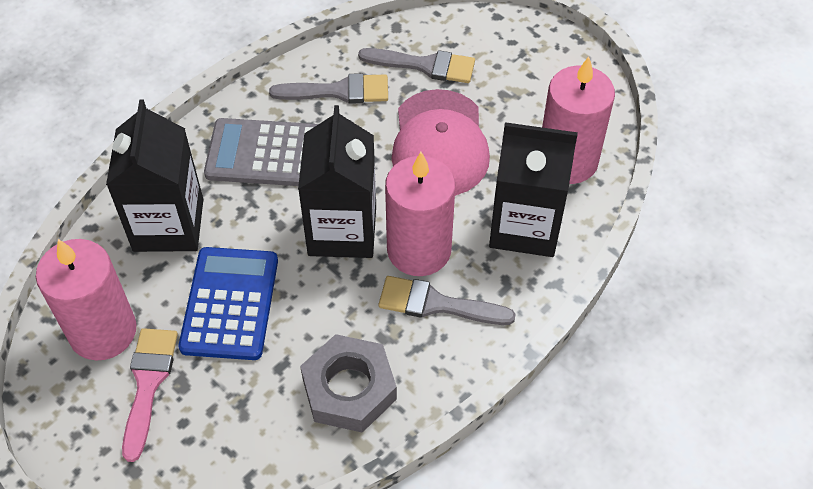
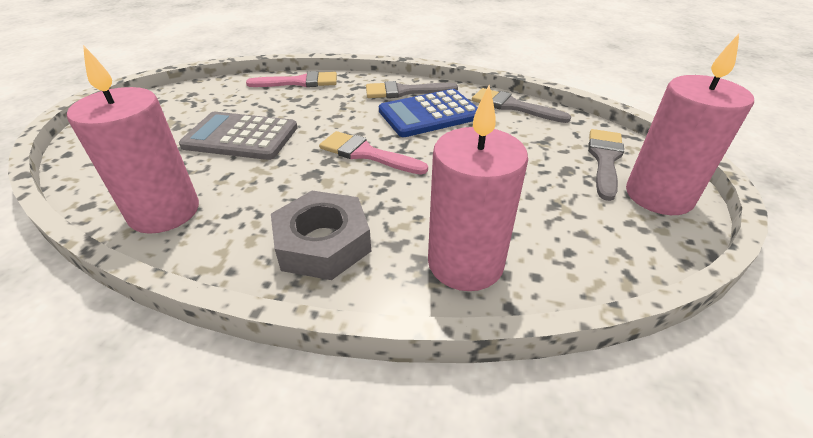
black carton: 3 -> 0
pink brush: 1 -> 2
pink cap: 1 -> 0

